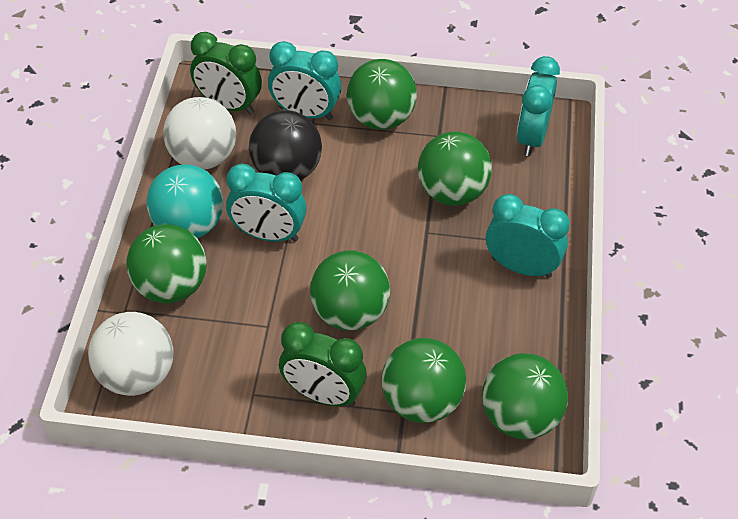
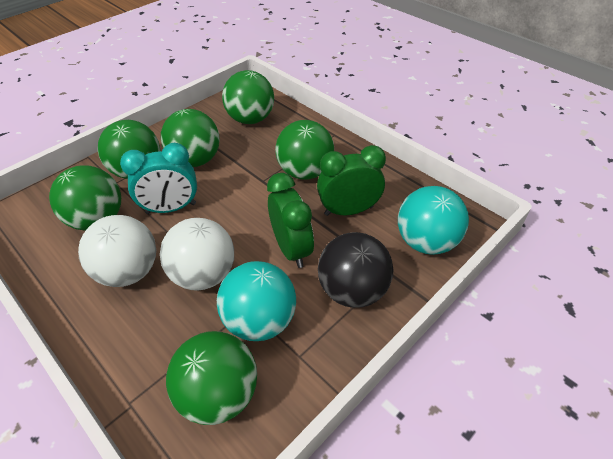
turquoise ball: 1 -> 2
turquoise clock: 4 -> 1

